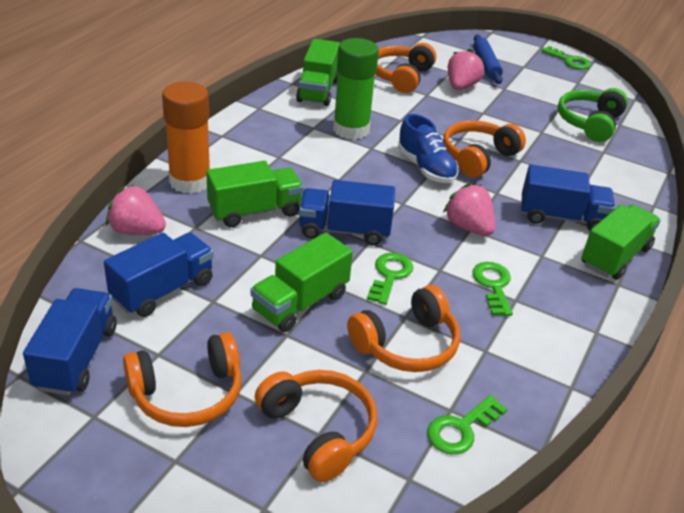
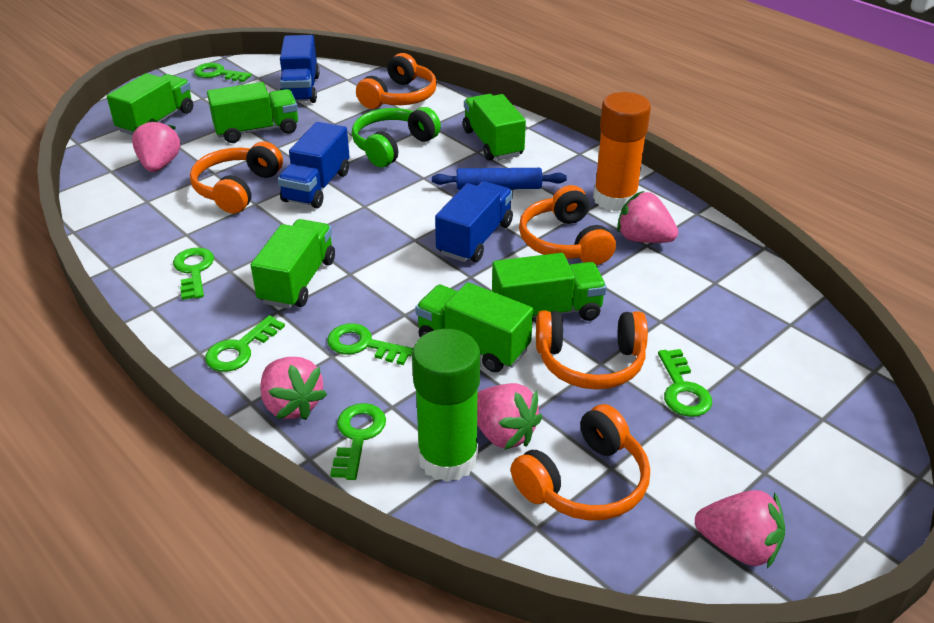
blue shoe: 1 -> 0
blue truck: 4 -> 3
green key: 4 -> 6
green truck: 4 -> 6
pink strawberry: 3 -> 5

